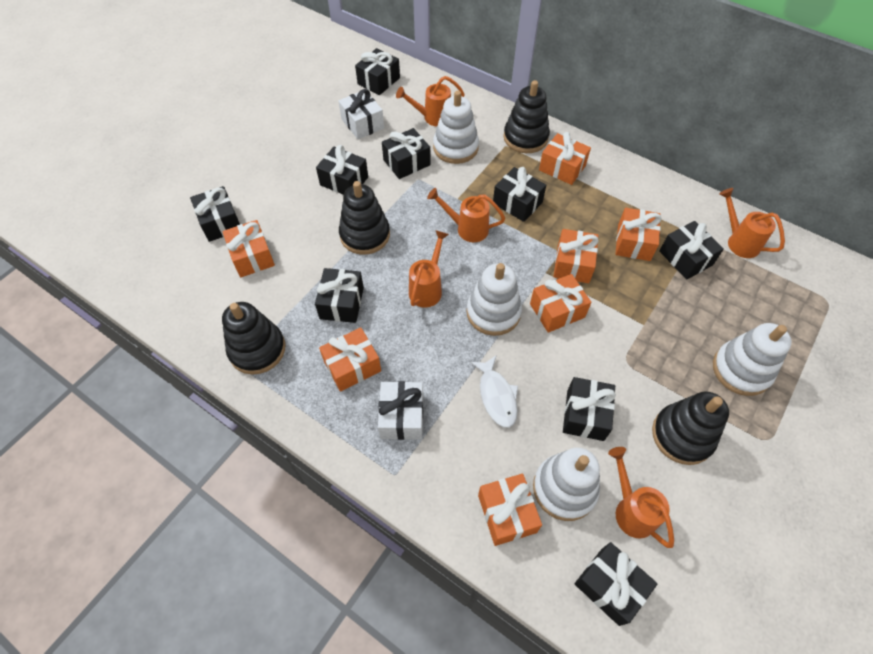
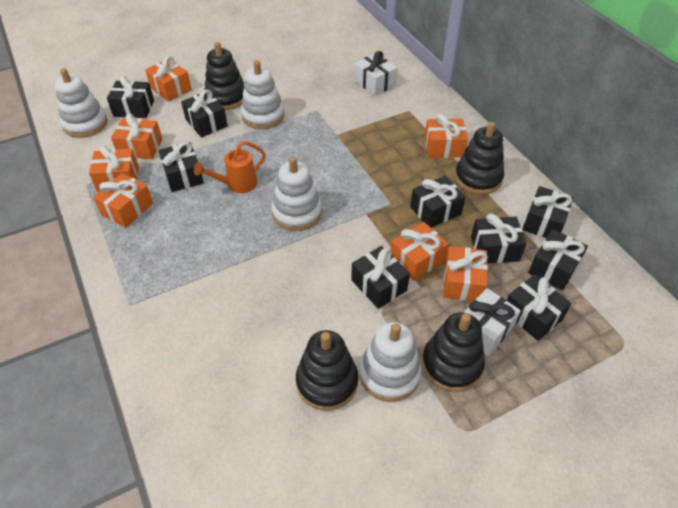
orange watering can: 5 -> 1
white fish: 1 -> 0

